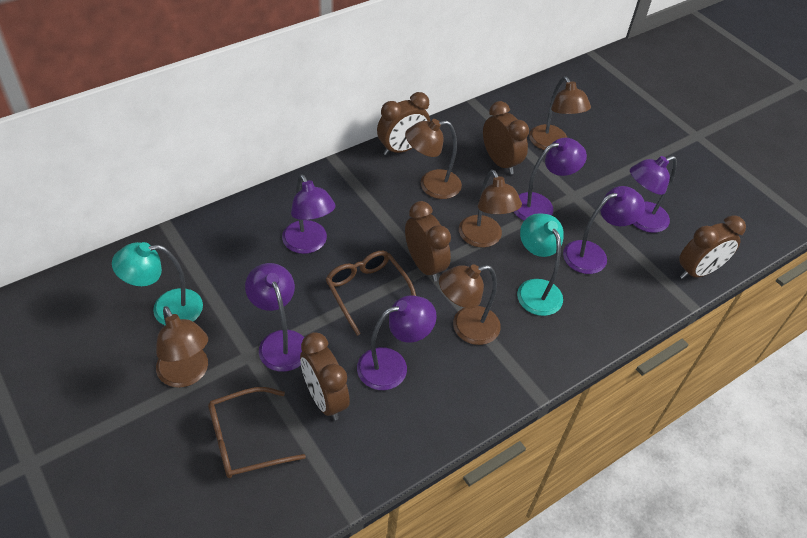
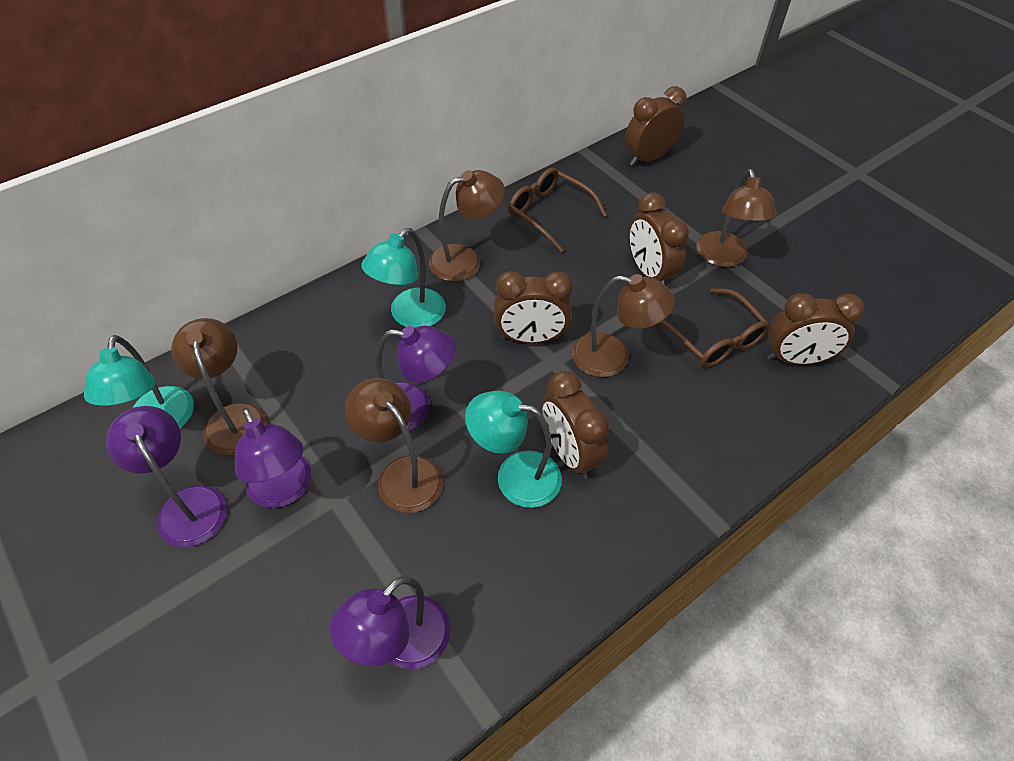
purple lamp: 6 -> 4
turquoise lamp: 2 -> 3

